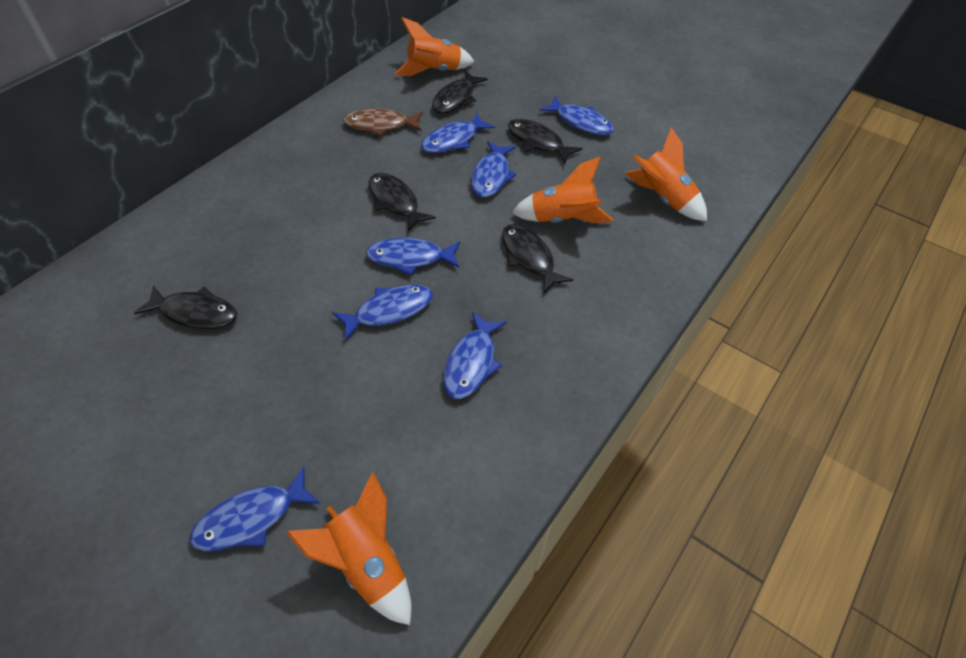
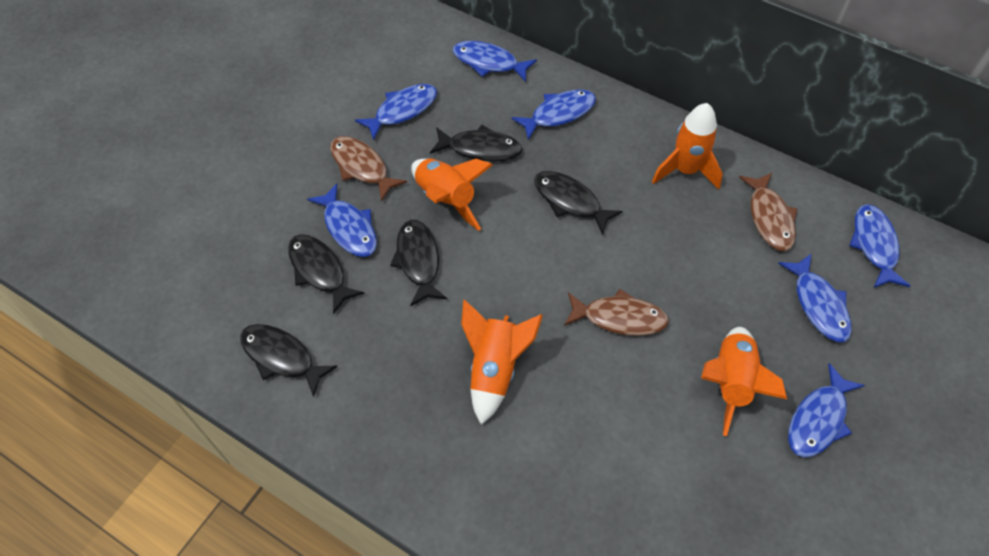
brown fish: 1 -> 3

